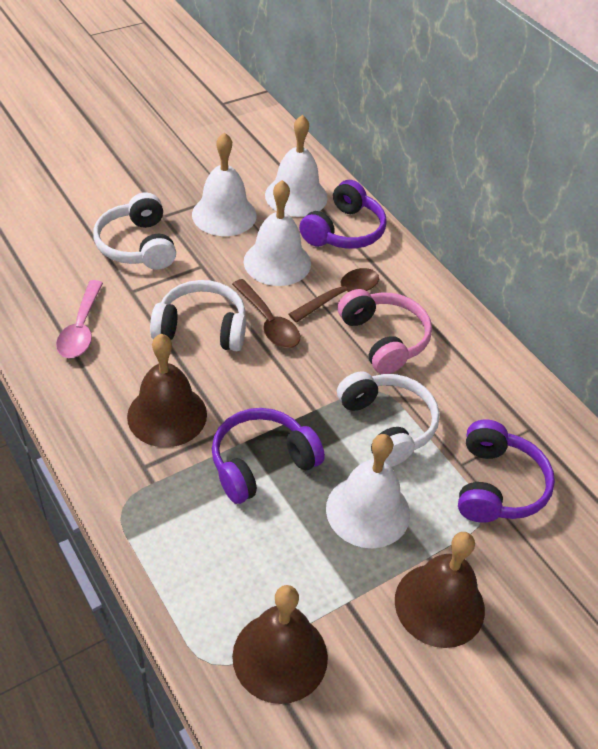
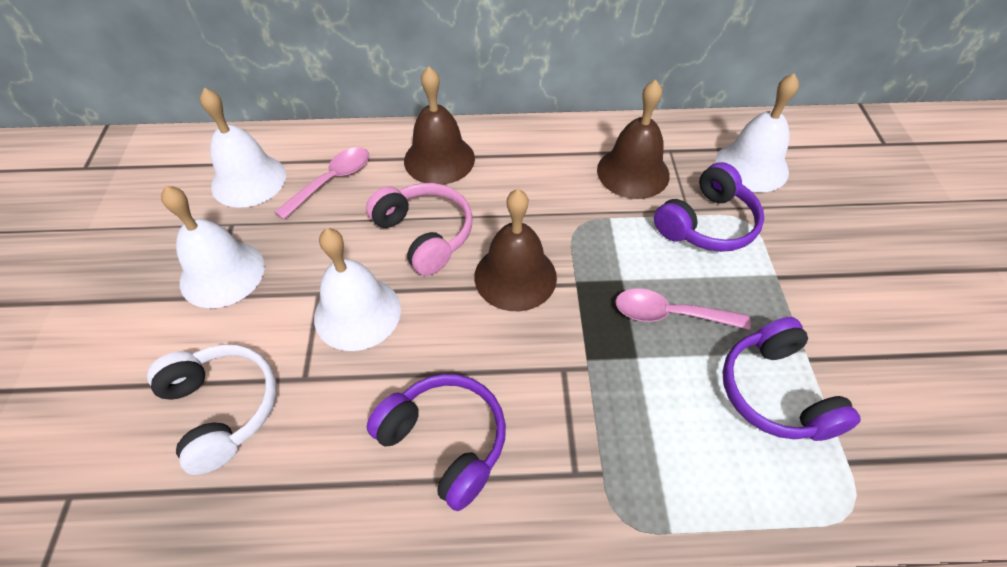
brown spoon: 2 -> 0
pink spoon: 1 -> 2
white headphones: 3 -> 1

